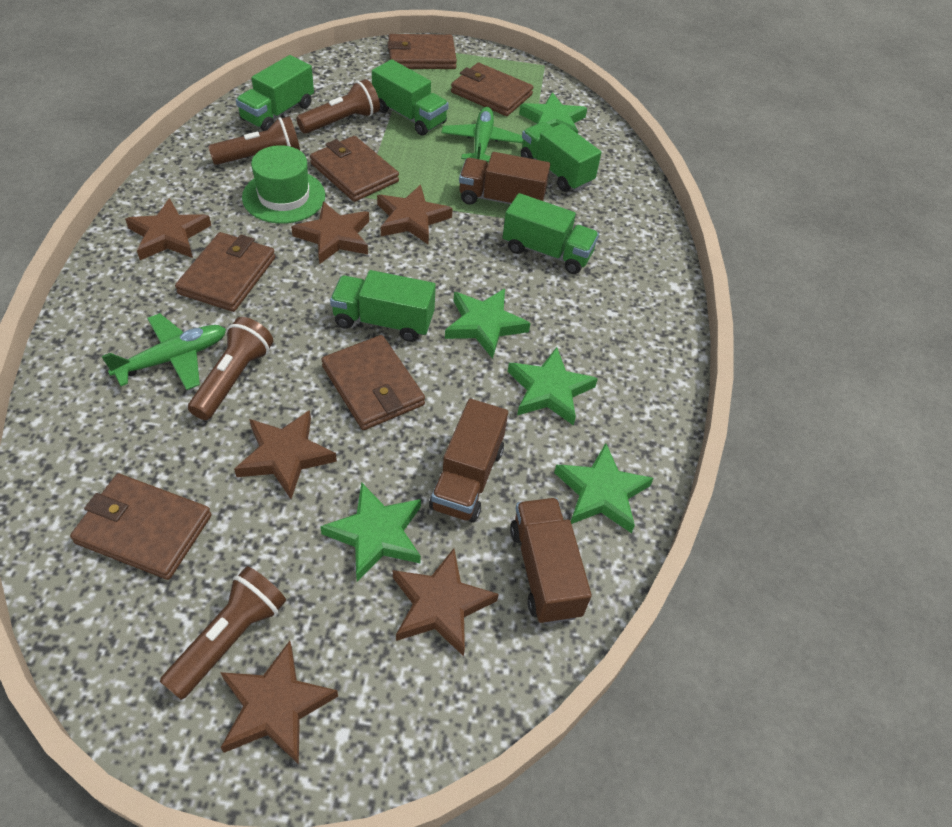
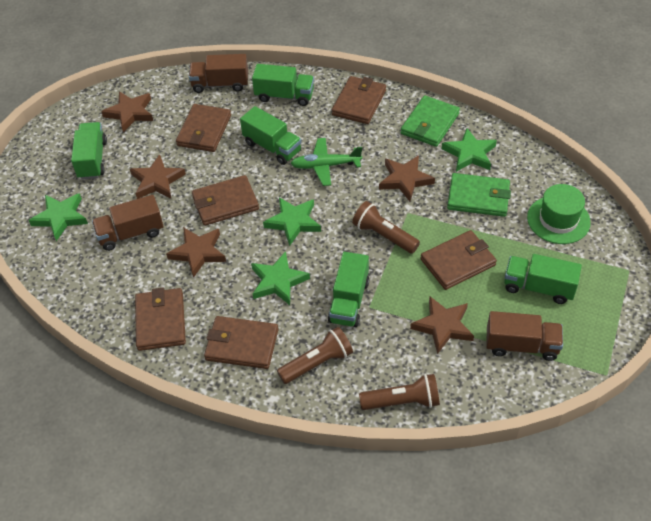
brown flashlight: 4 -> 3
brown star: 6 -> 5
green plane: 2 -> 1
green star: 5 -> 4
green wallet: 0 -> 2

